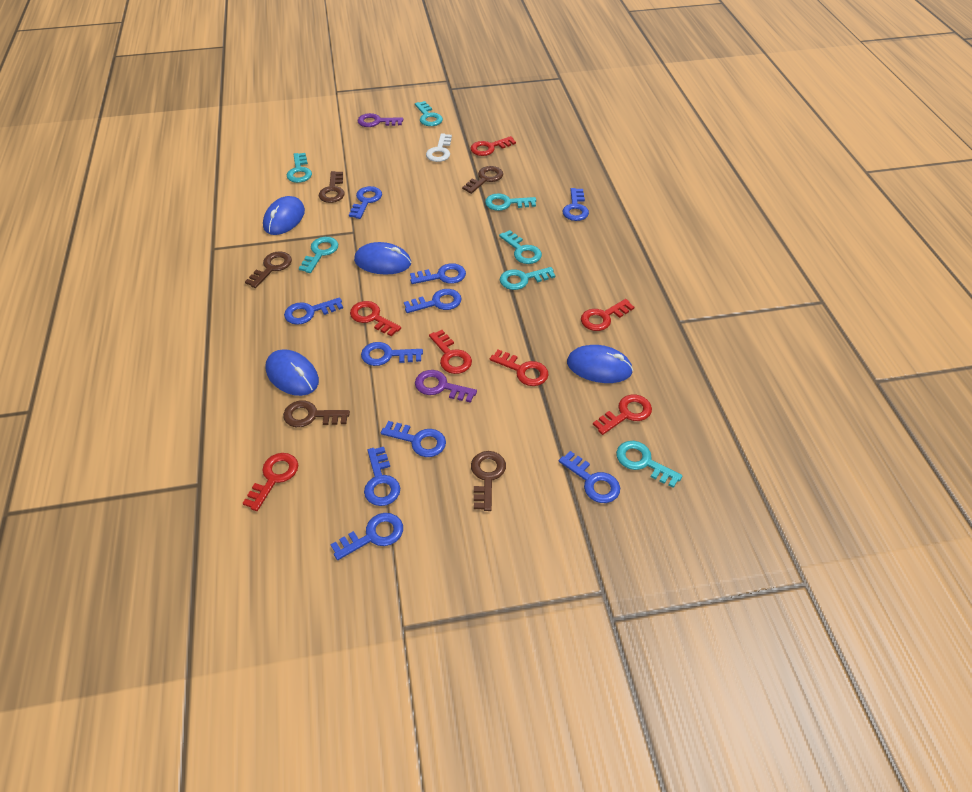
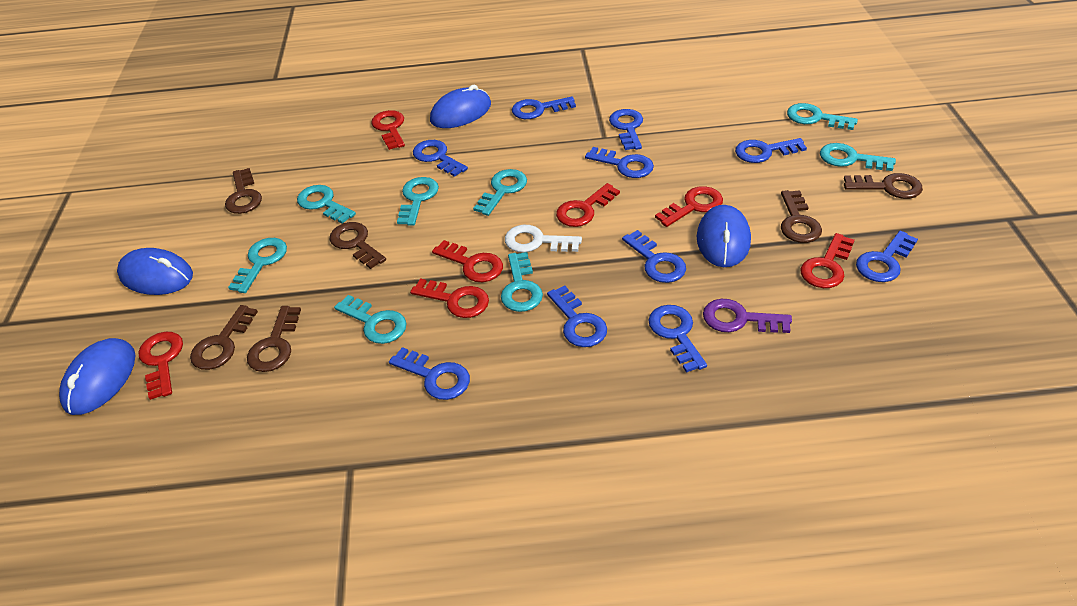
brown key: 5 -> 6
purple key: 2 -> 1
turquoise key: 7 -> 8

